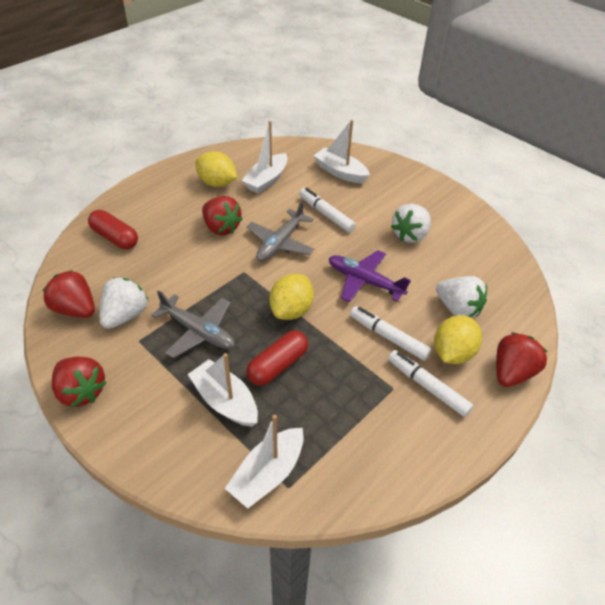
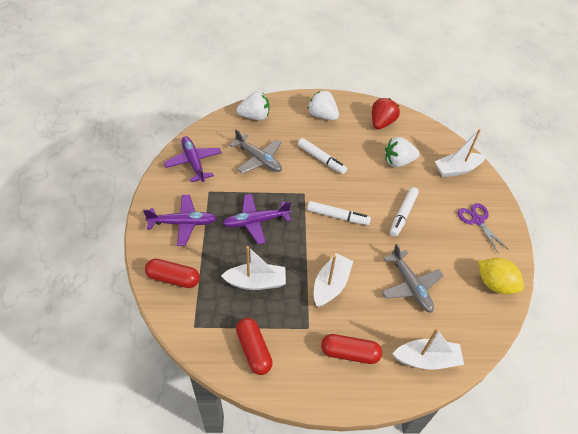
purple plane: 1 -> 3
purple scissors: 0 -> 1
red capsule: 2 -> 3
red strawberry: 4 -> 1
yellow lemon: 3 -> 1

